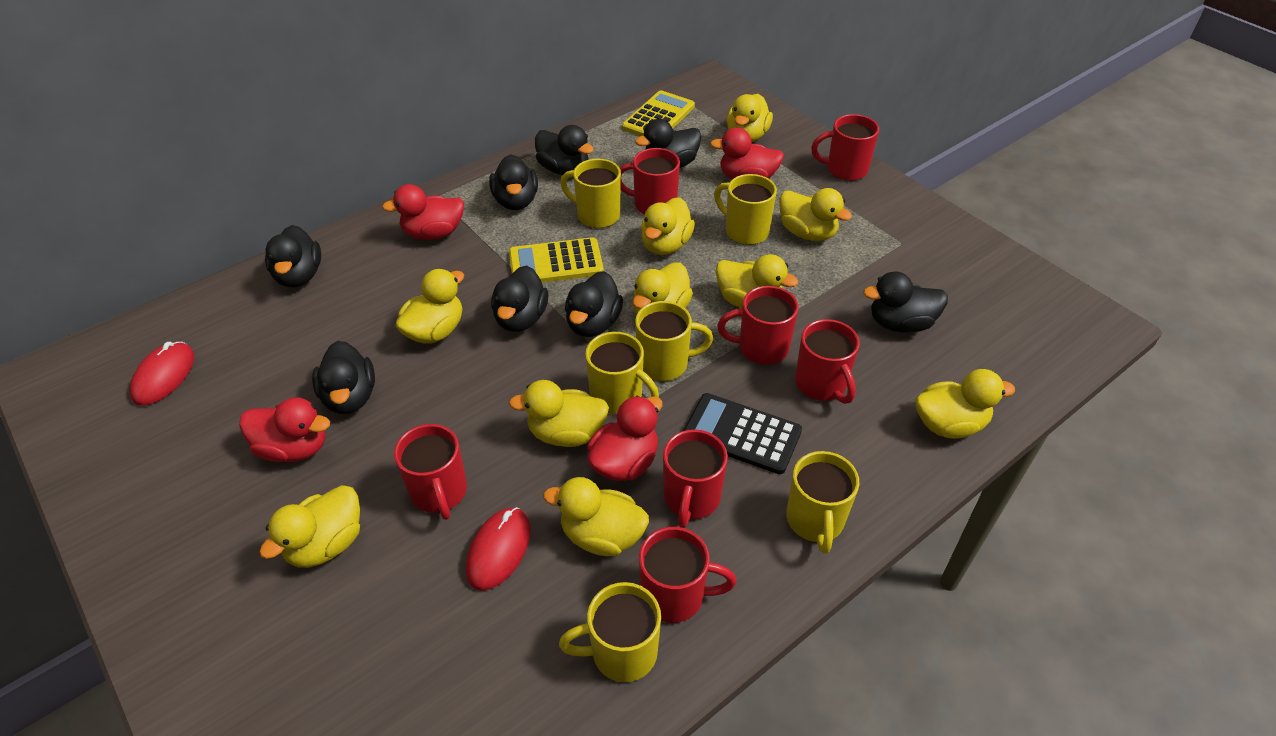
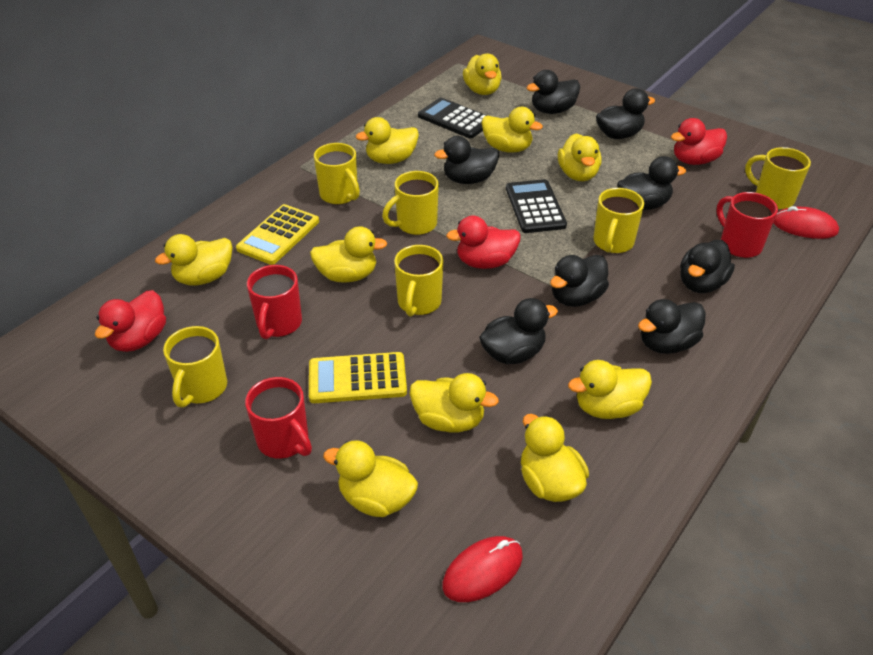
black calculator: 1 -> 2
red duck: 4 -> 3
red mug: 7 -> 3

